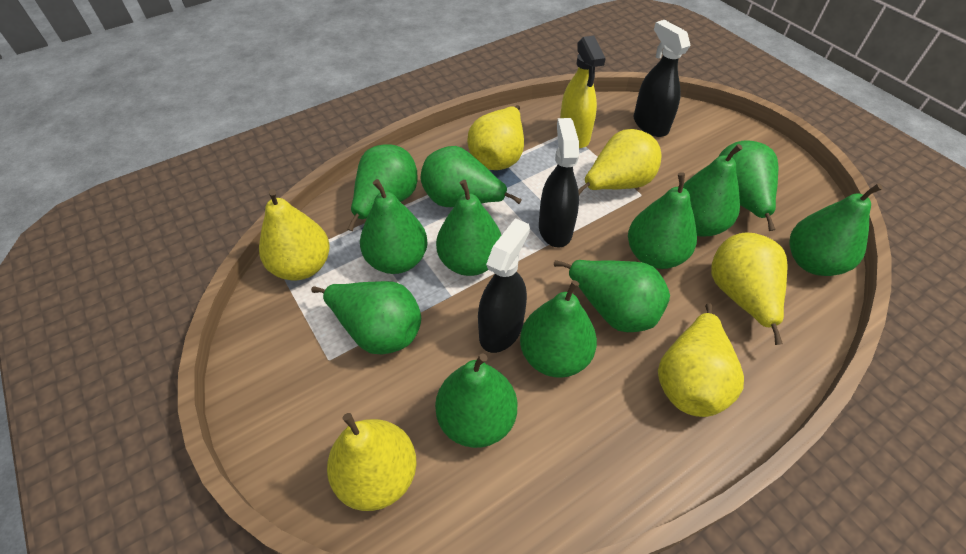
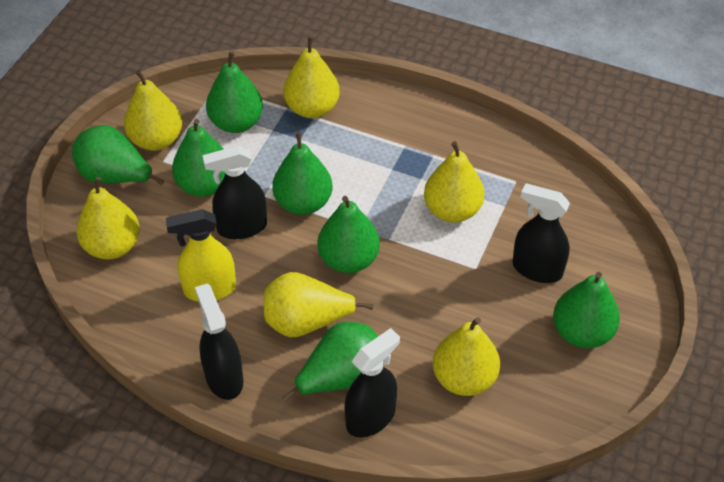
black spray bottle: 3 -> 4
green pear: 12 -> 7

